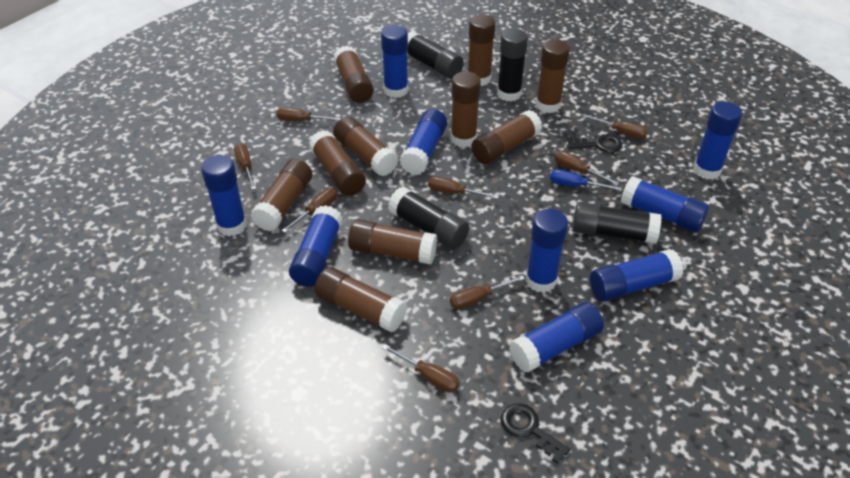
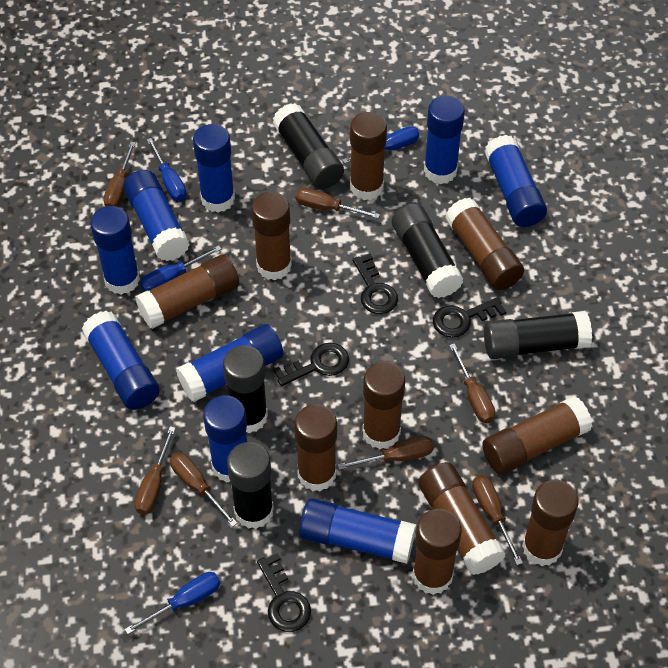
black glue stick: 4 -> 5
black key: 2 -> 4
blue screwdriver: 1 -> 4
brown screwdriver: 8 -> 7

